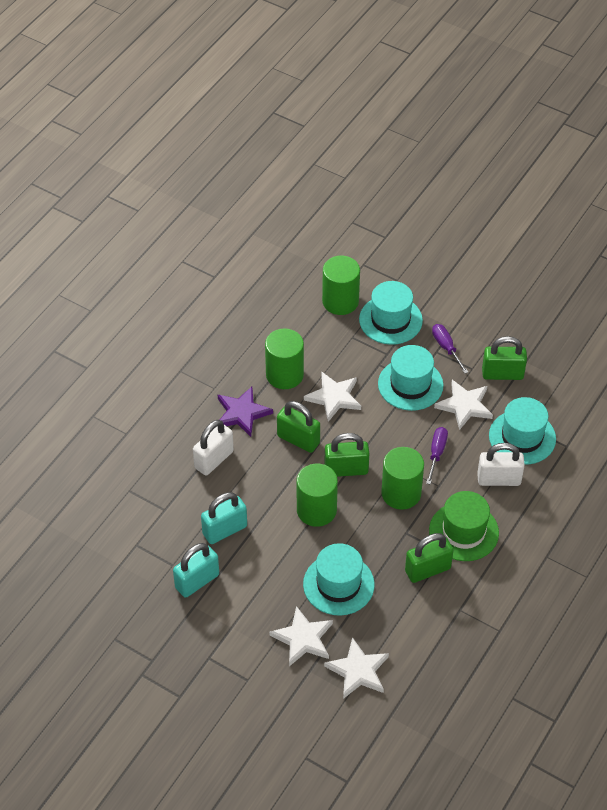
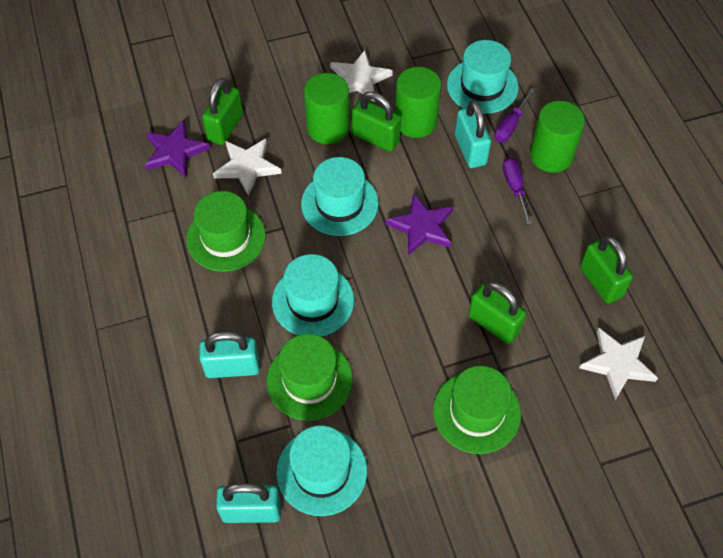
green cylinder: 4 -> 3
green hat: 1 -> 3
purple star: 1 -> 2
turquoise padlock: 2 -> 3
white padlock: 2 -> 0
white star: 4 -> 3

